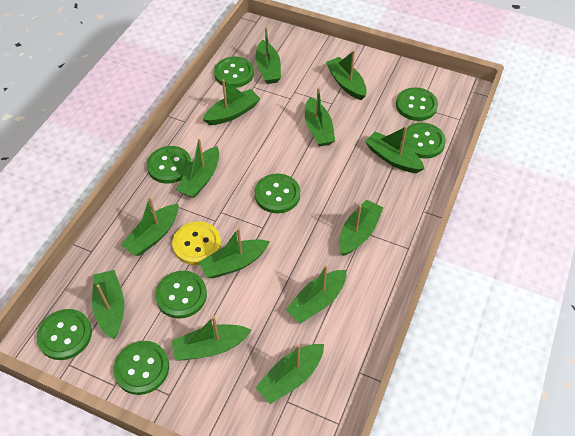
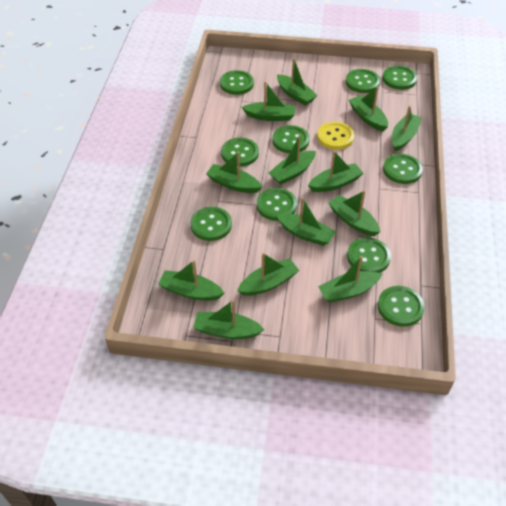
green button: 8 -> 10

